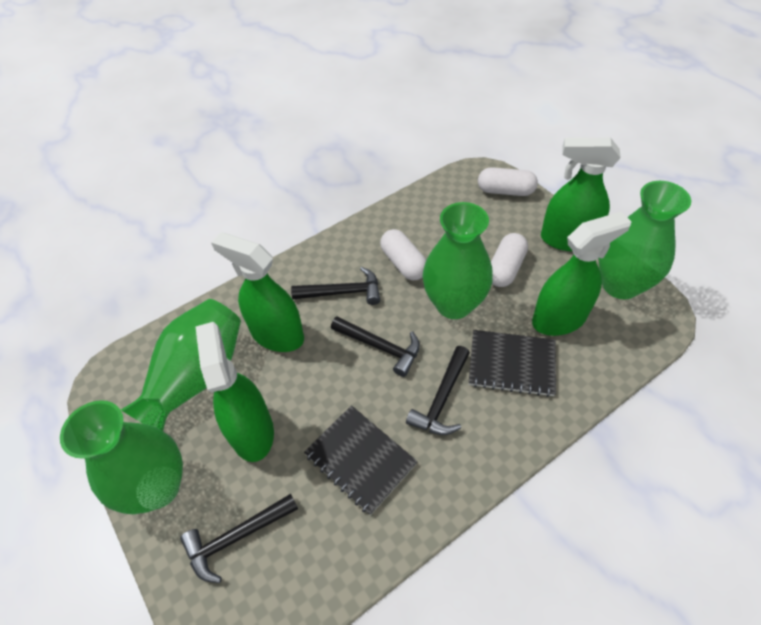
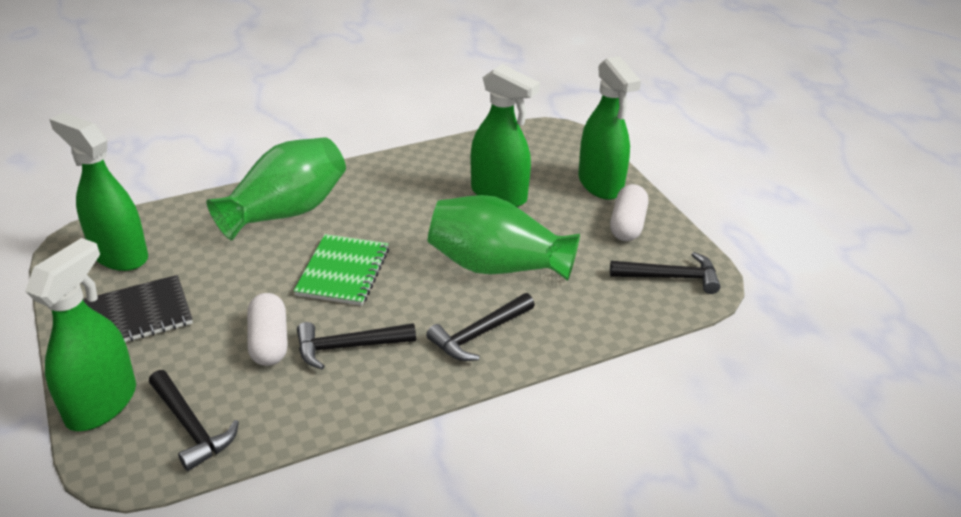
black notebook: 2 -> 1
green notebook: 0 -> 1
green vase: 4 -> 2
white capsule: 3 -> 2

